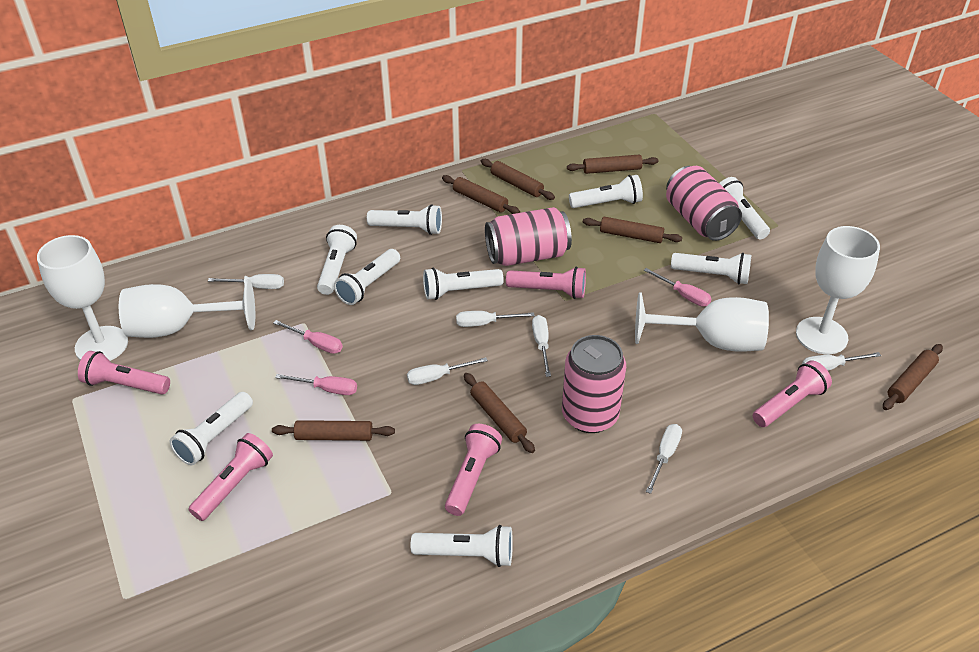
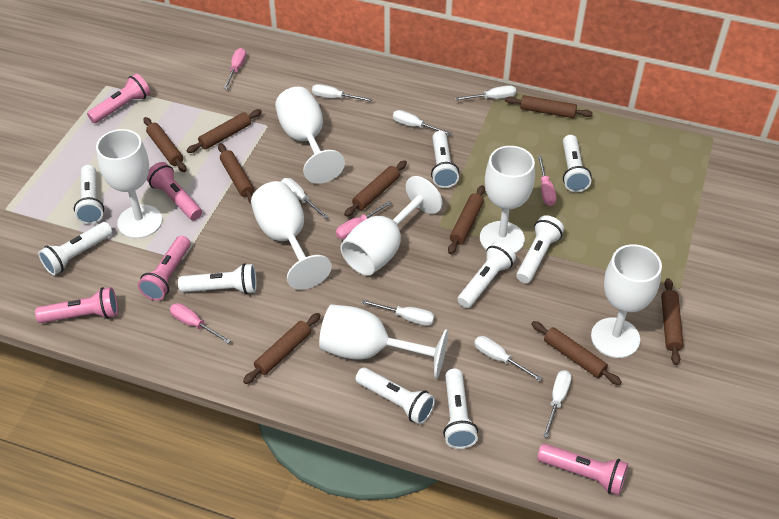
brown rolling pin: 7 -> 9
pink can: 3 -> 0
pink screwdriver: 3 -> 4
white goblet: 4 -> 7
white screwdriver: 6 -> 7

